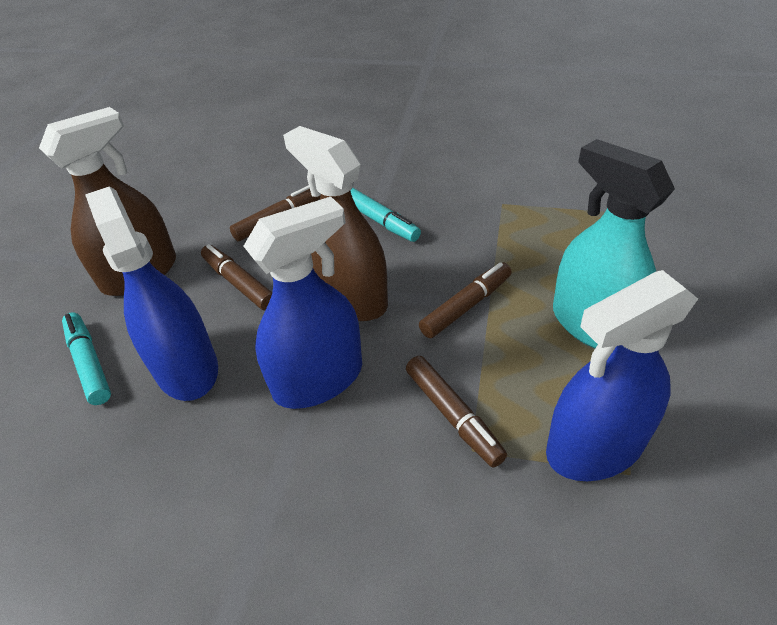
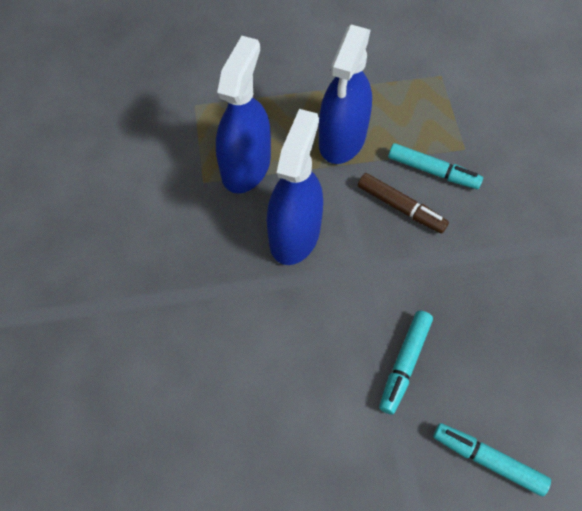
brown marker: 4 -> 1
brown spray bottle: 2 -> 0
turquoise marker: 2 -> 3
turquoise spray bottle: 1 -> 0

